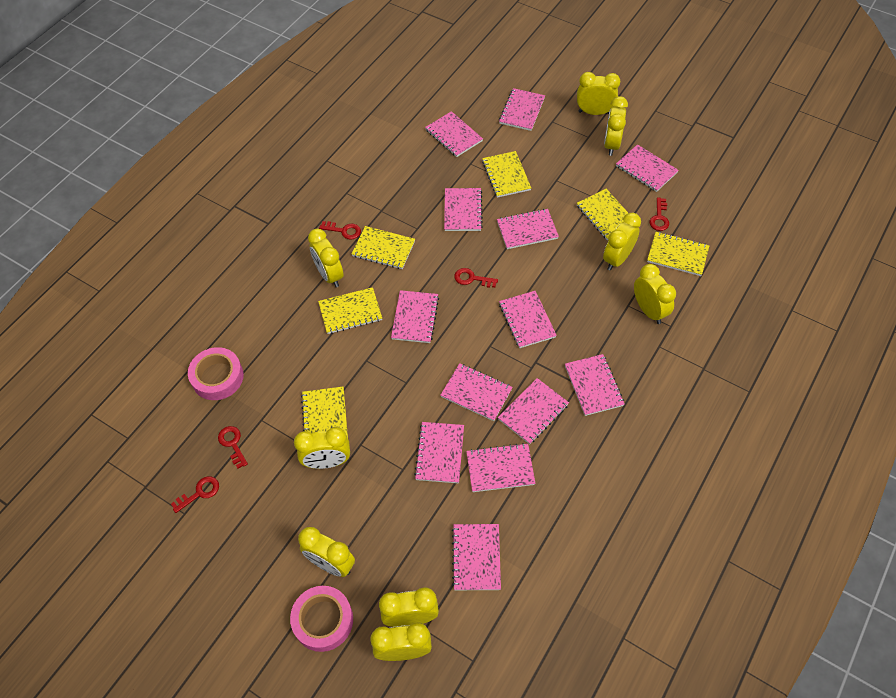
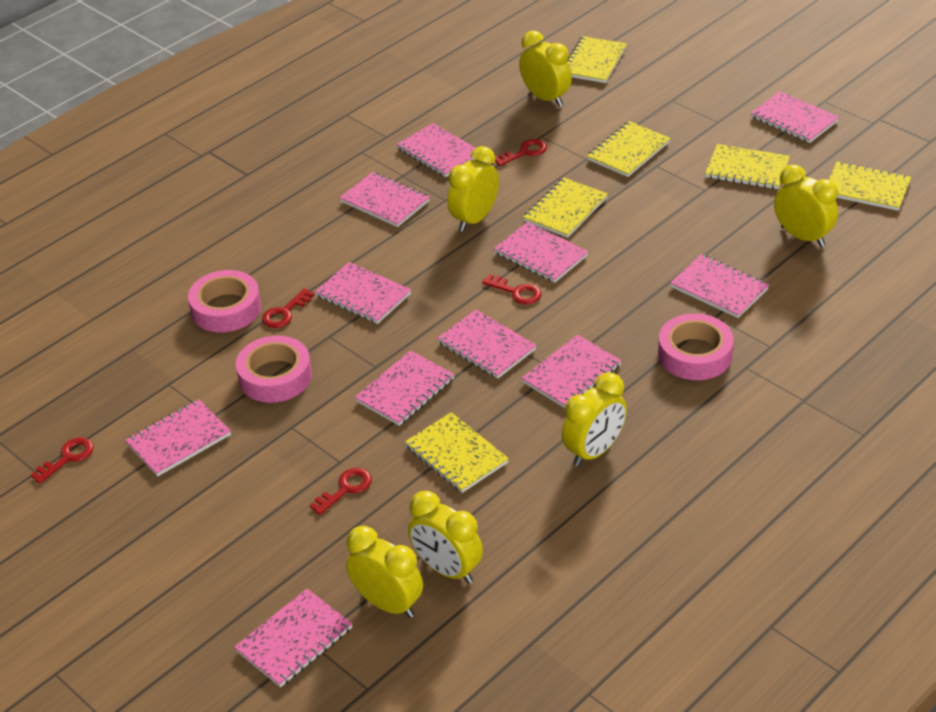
pink notebook: 13 -> 11
pink tape: 2 -> 3
yellow clock: 9 -> 6

